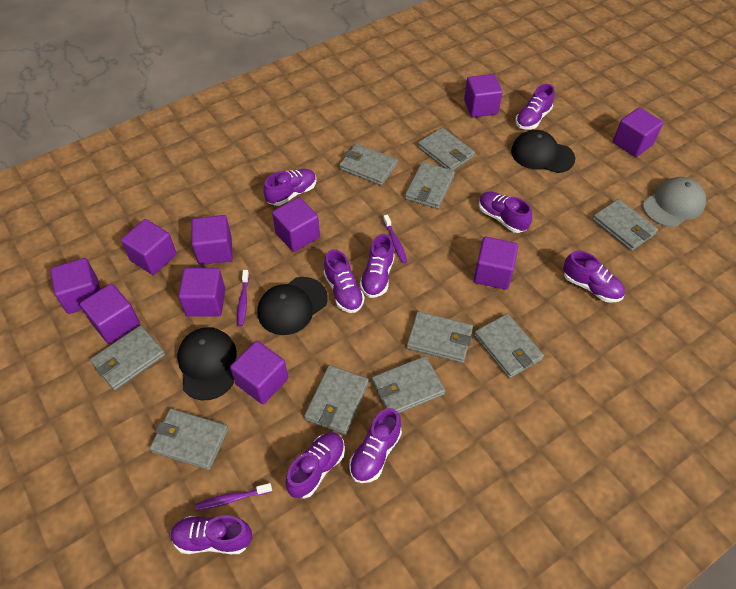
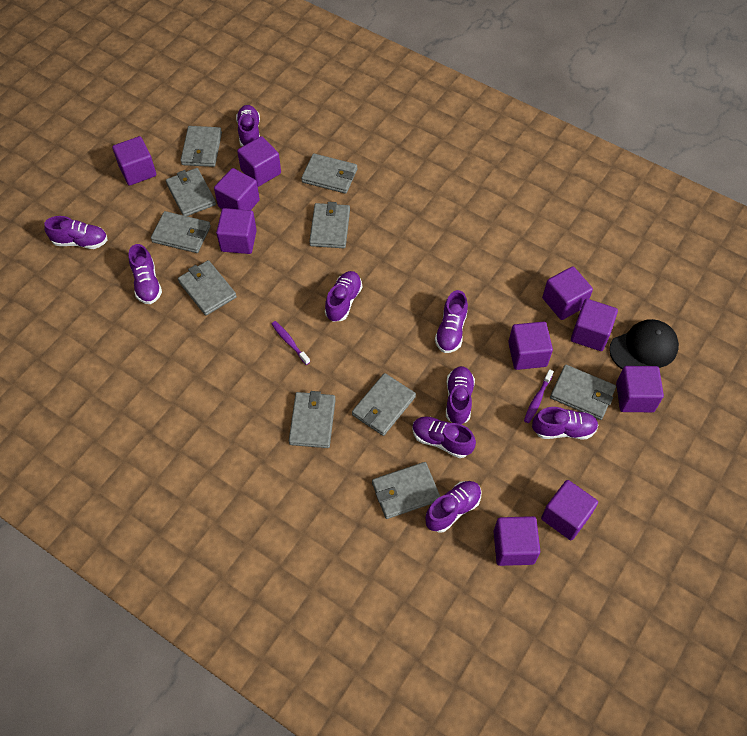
black cap: 3 -> 1
grey cap: 1 -> 0
purple toothbrush: 3 -> 2

